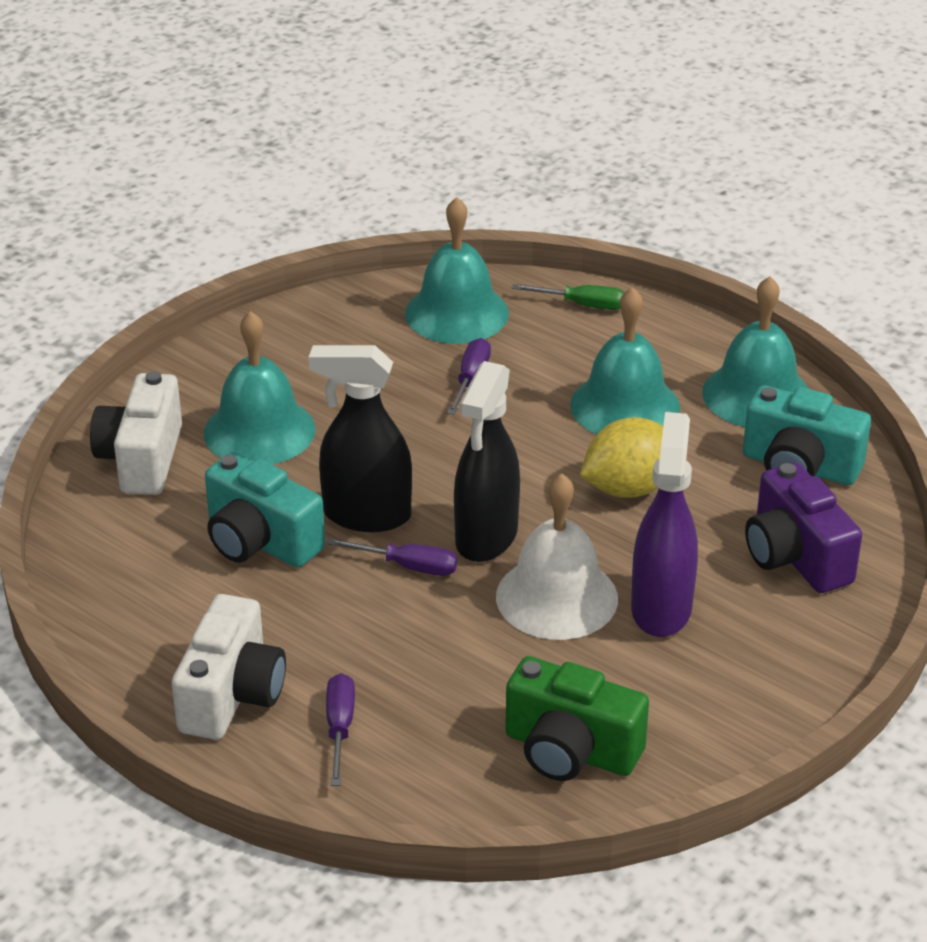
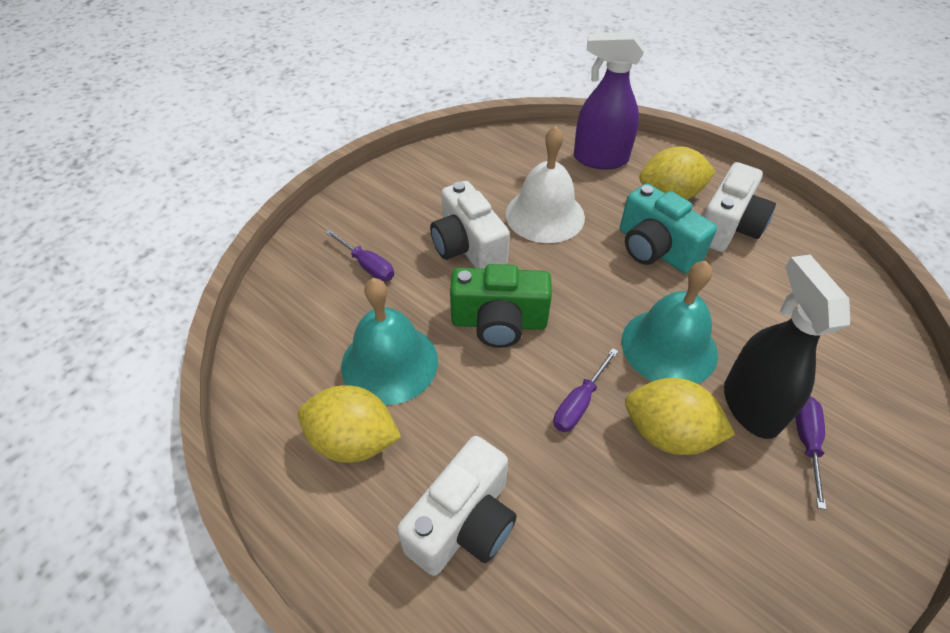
black spray bottle: 2 -> 1
green screwdriver: 1 -> 0
purple camera: 1 -> 0
turquoise bell: 4 -> 2
turquoise camera: 2 -> 1
white camera: 2 -> 3
yellow lemon: 1 -> 3

